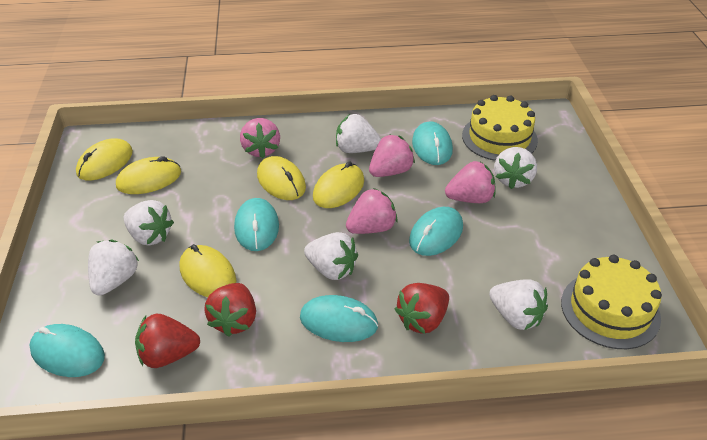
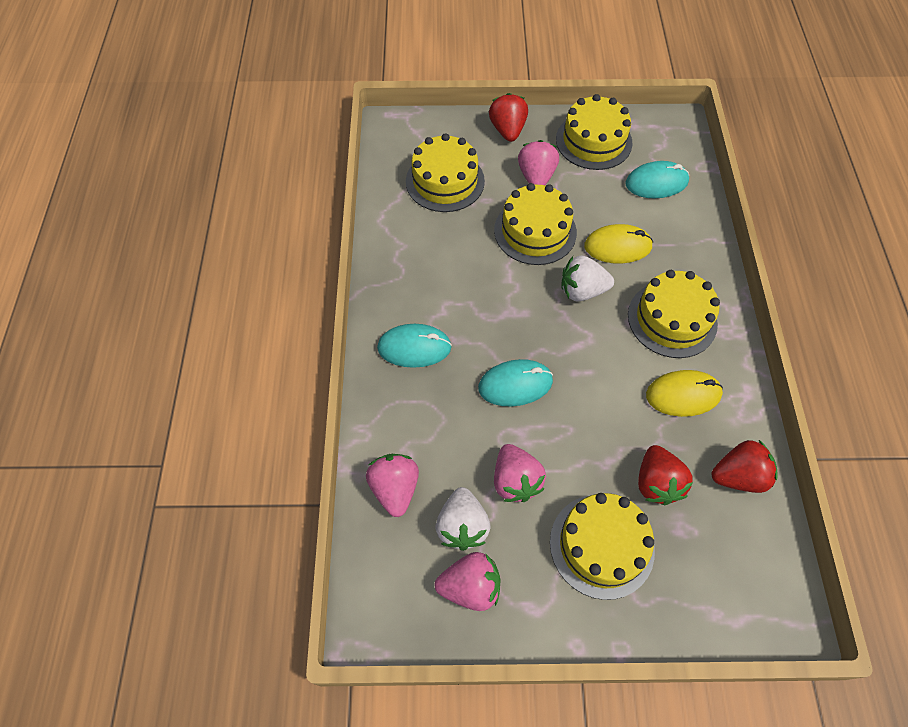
turquoise mouse: 5 -> 3
white strawberry: 6 -> 2
yellow cake: 2 -> 5
yellow mouse: 5 -> 2

